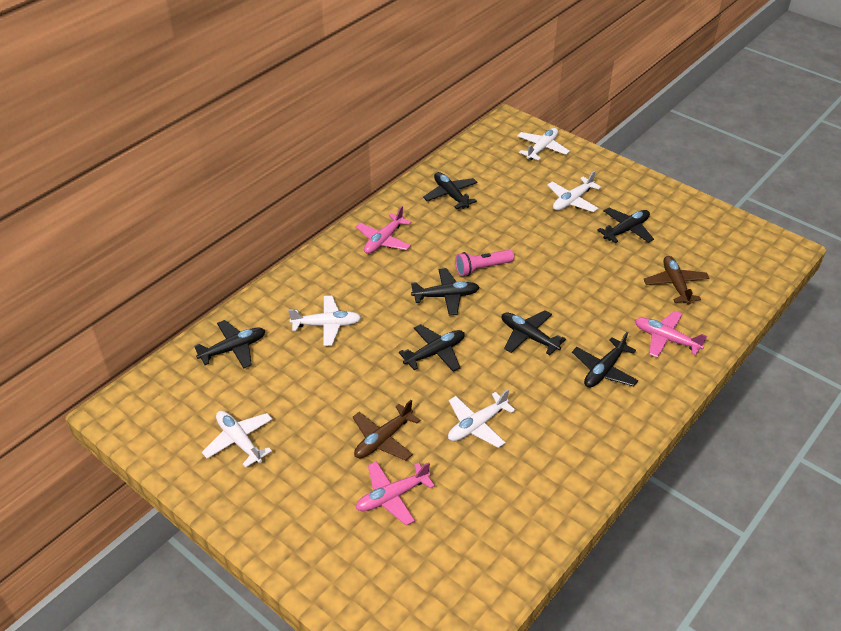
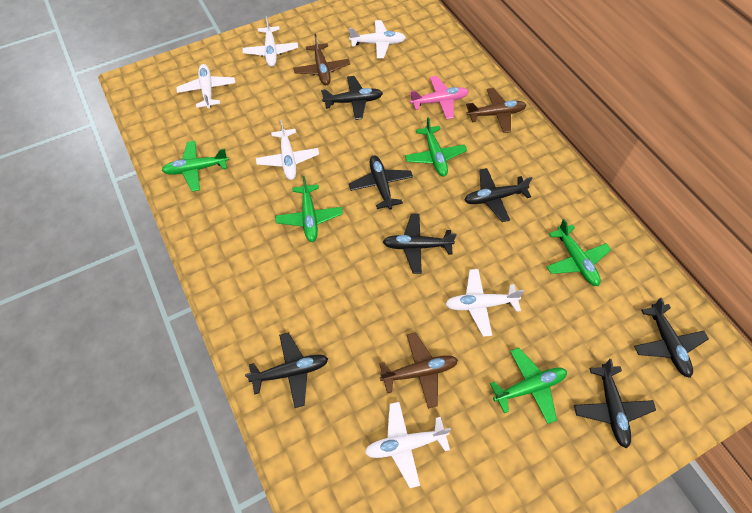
brown plane: 2 -> 3
green plane: 0 -> 5
pink flashlight: 1 -> 0
pink plane: 3 -> 1
white plane: 5 -> 6

